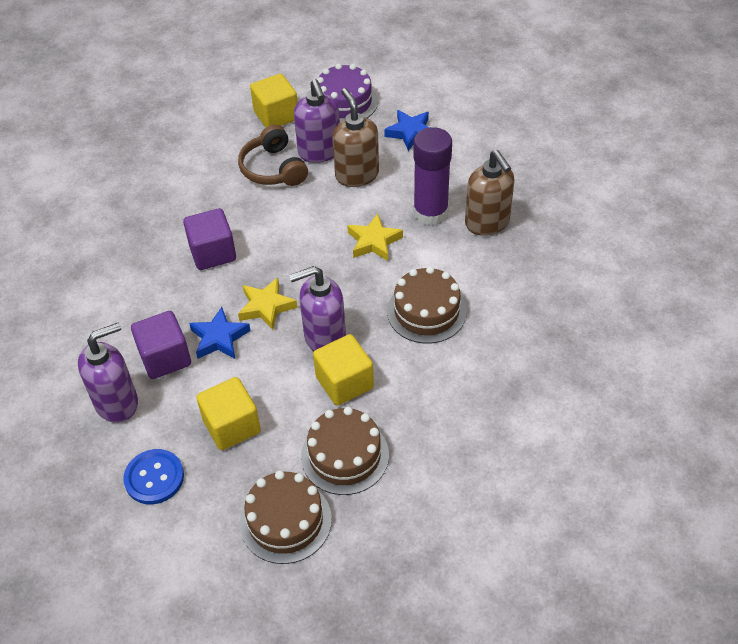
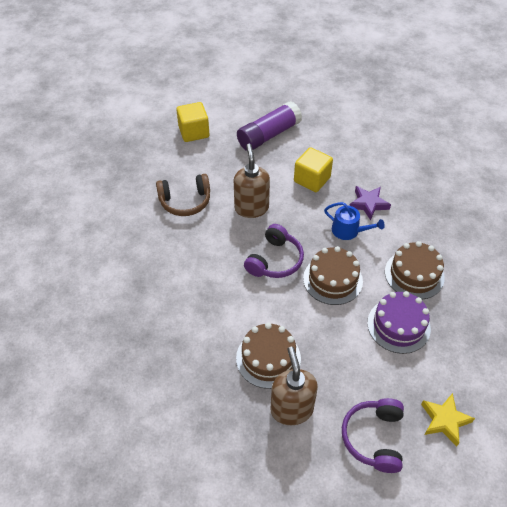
blue button: 1 -> 0
blue star: 2 -> 0
blue watering can: 0 -> 1
purple cube: 2 -> 0
purple headphones: 0 -> 2
purple soap dispenser: 3 -> 0
purple star: 0 -> 1
yellow cube: 3 -> 2
yellow star: 2 -> 1

